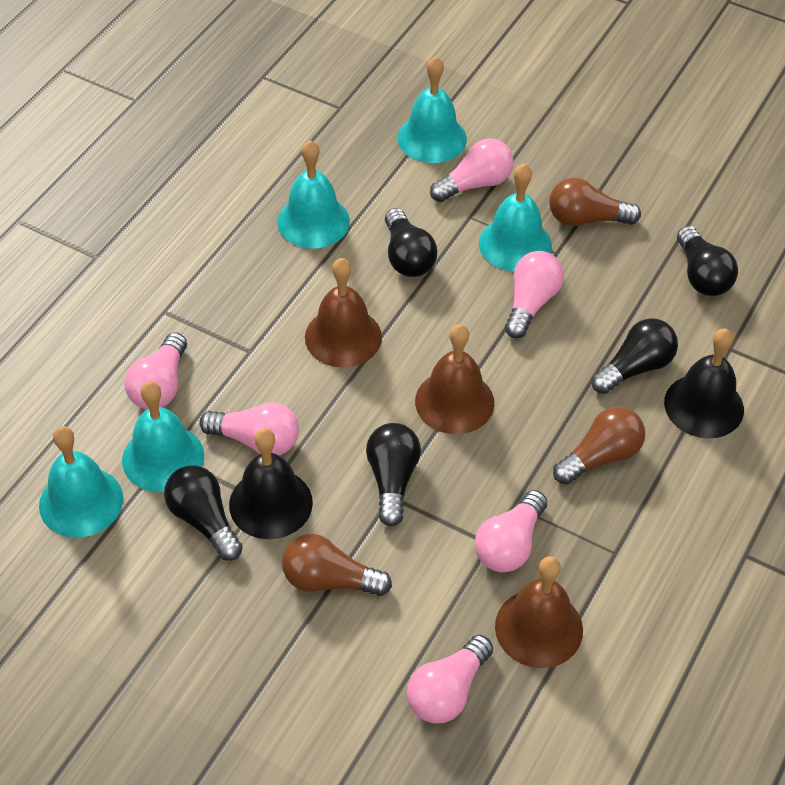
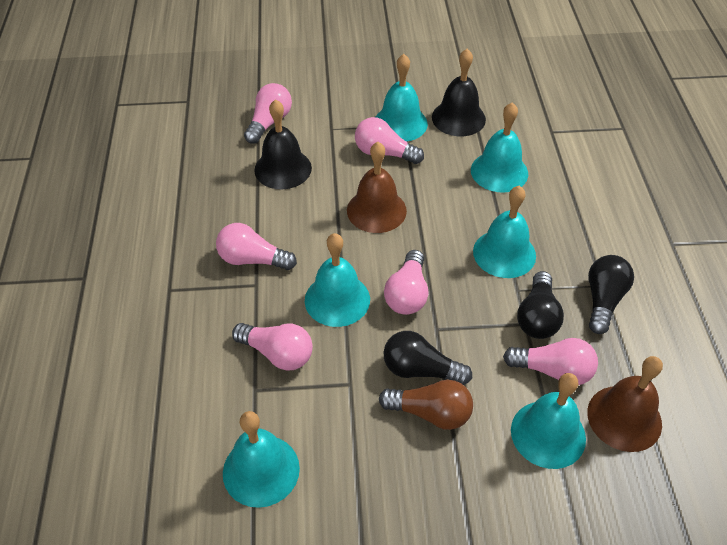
black light bulb: 5 -> 3
brown bell: 3 -> 2
brown light bulb: 3 -> 1
turquoise bell: 5 -> 6

